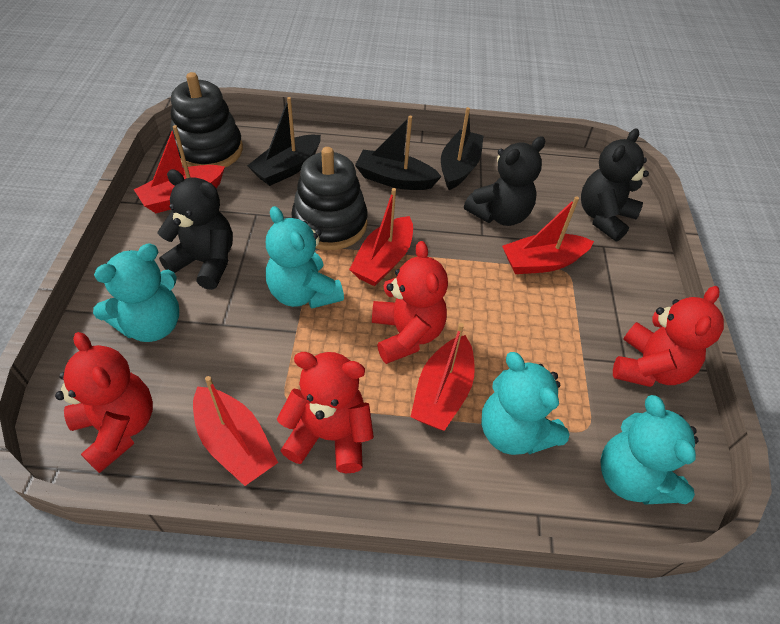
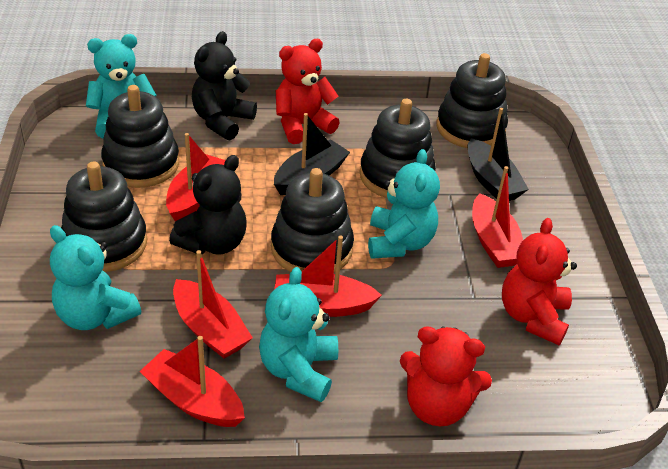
black boat: 3 -> 2
black stacking toy: 2 -> 5
black teddy bear: 3 -> 2
red teddy bear: 4 -> 3

